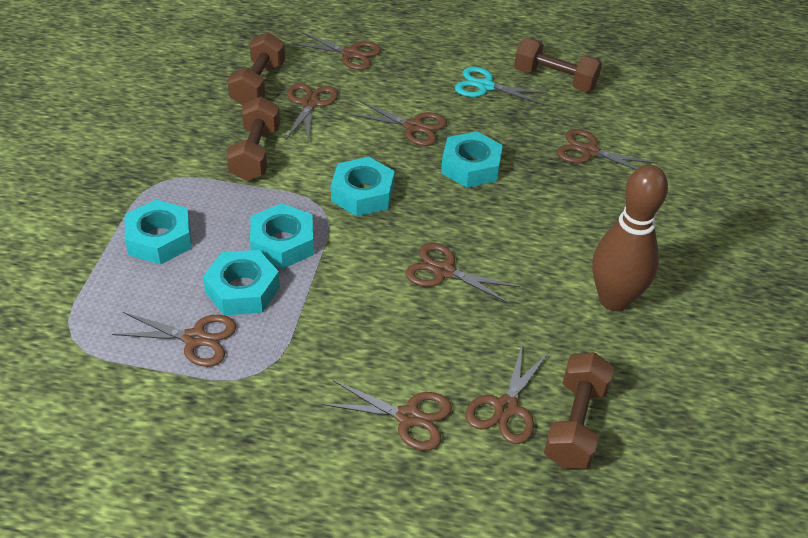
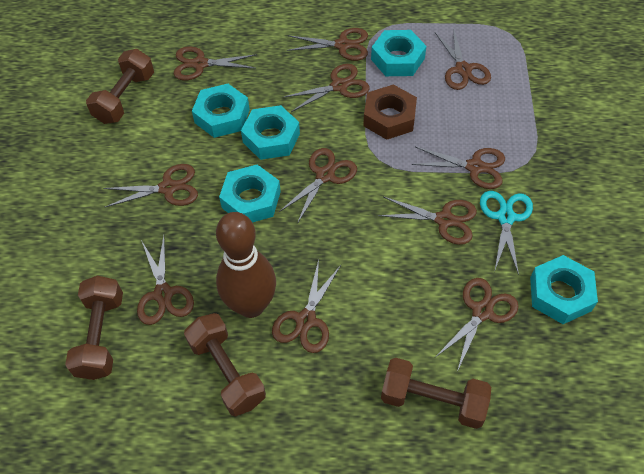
brown nut: 0 -> 1
brown scissors: 8 -> 11

